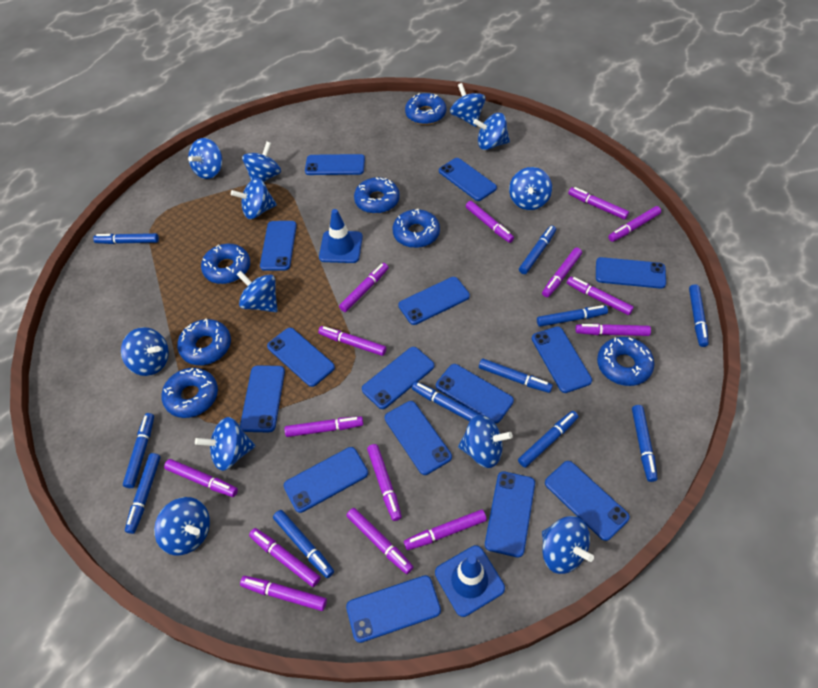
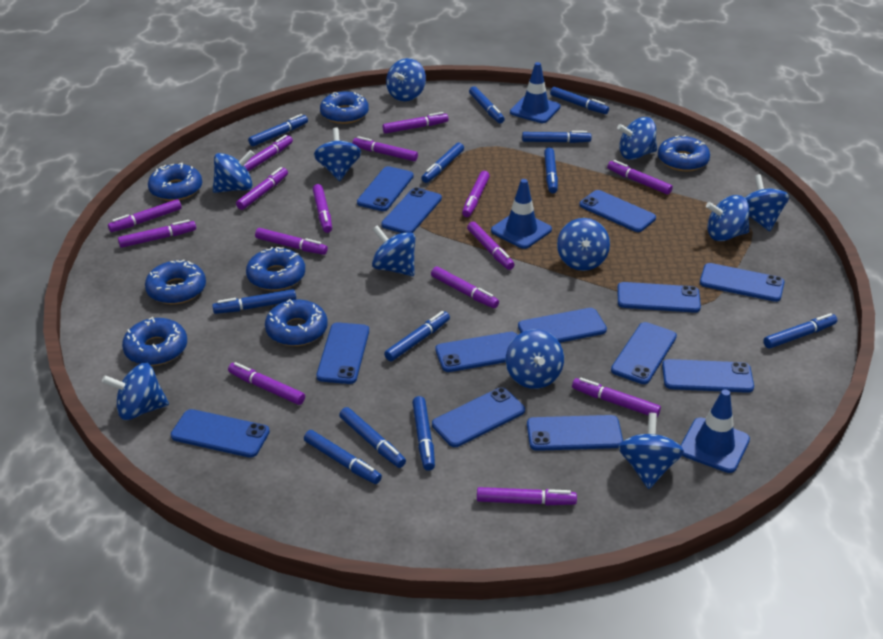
blue marker: 11 -> 12
blue phone: 15 -> 13
blue spinning top: 12 -> 11
blue traffic cone: 2 -> 3

